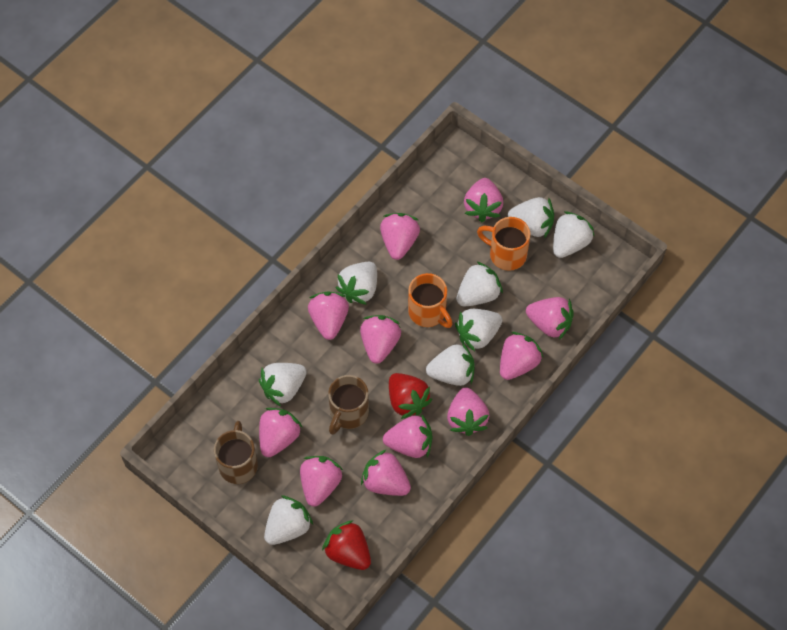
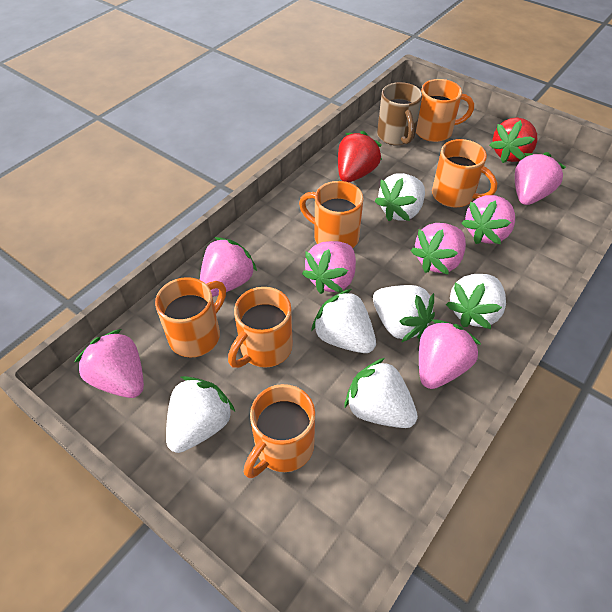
brown mug: 2 -> 1
orange mug: 2 -> 6
pink strawberry: 11 -> 7
white strawberry: 8 -> 6

